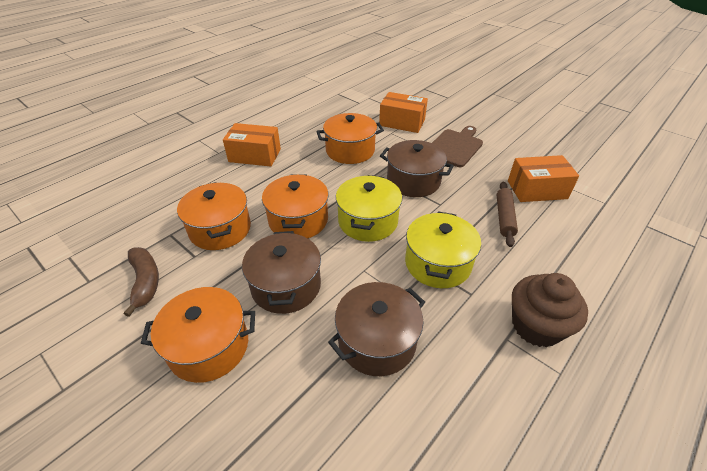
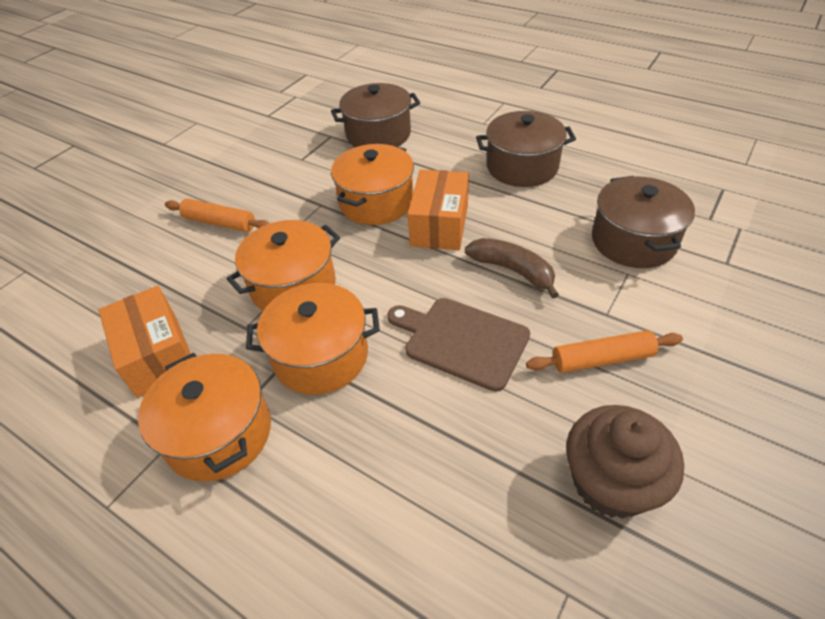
brown rolling pin: 1 -> 0
orange box: 3 -> 2
orange rolling pin: 0 -> 2
yellow pot: 2 -> 0

